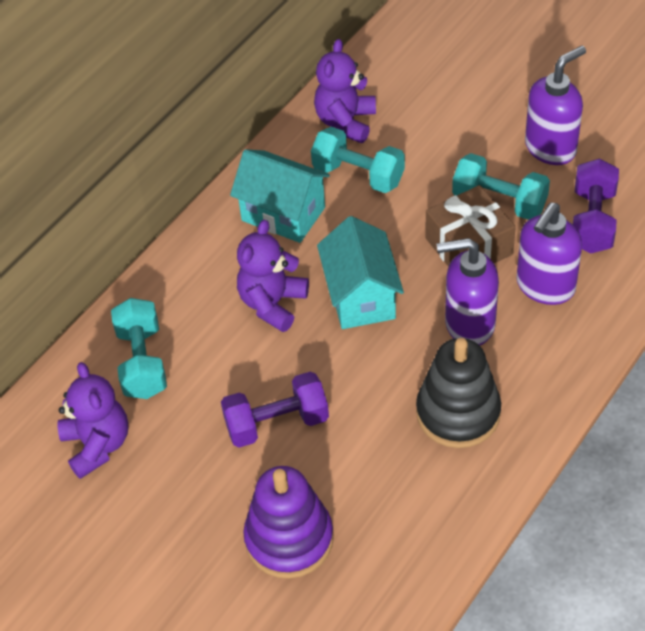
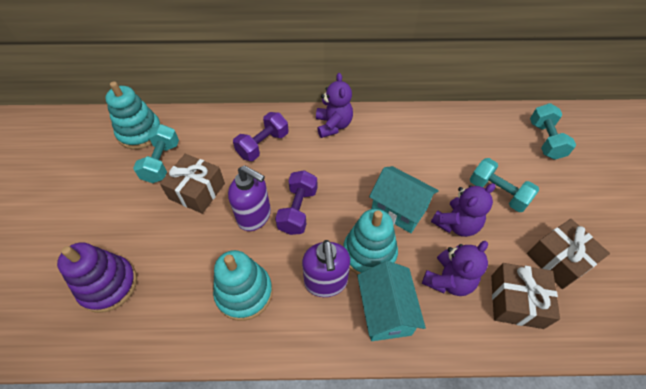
black stacking toy: 1 -> 0
brown gift: 1 -> 3
purple soap dispenser: 3 -> 2
turquoise stacking toy: 0 -> 3

